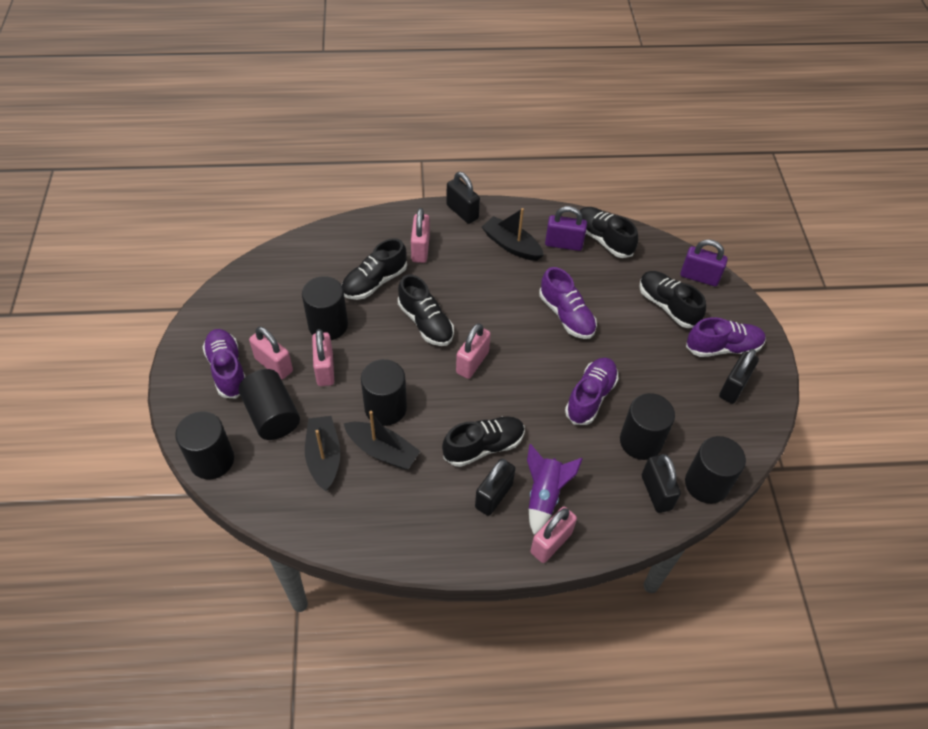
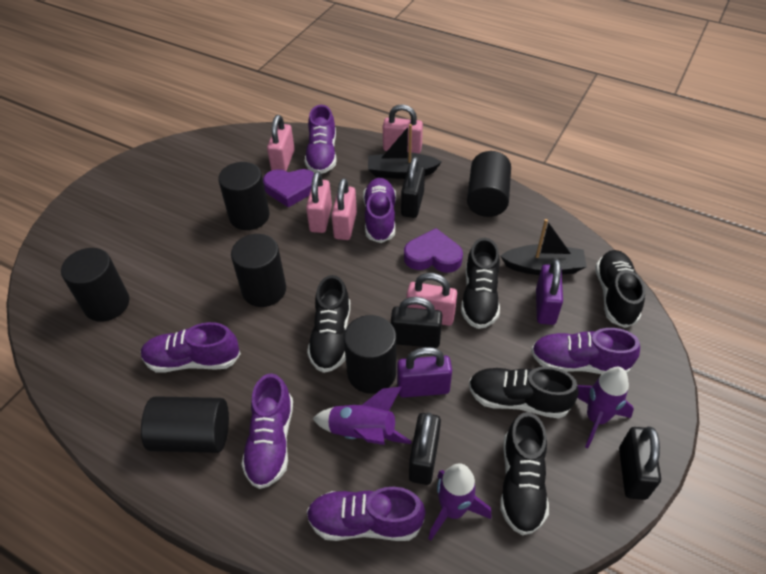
black boat: 3 -> 2
purple heart: 0 -> 2
purple rocket: 1 -> 3
purple shoe: 4 -> 6

